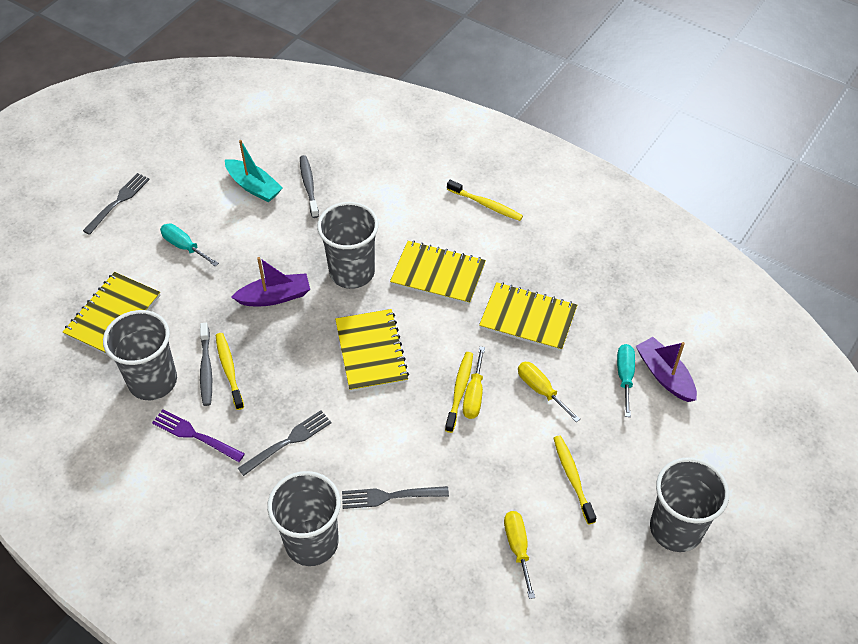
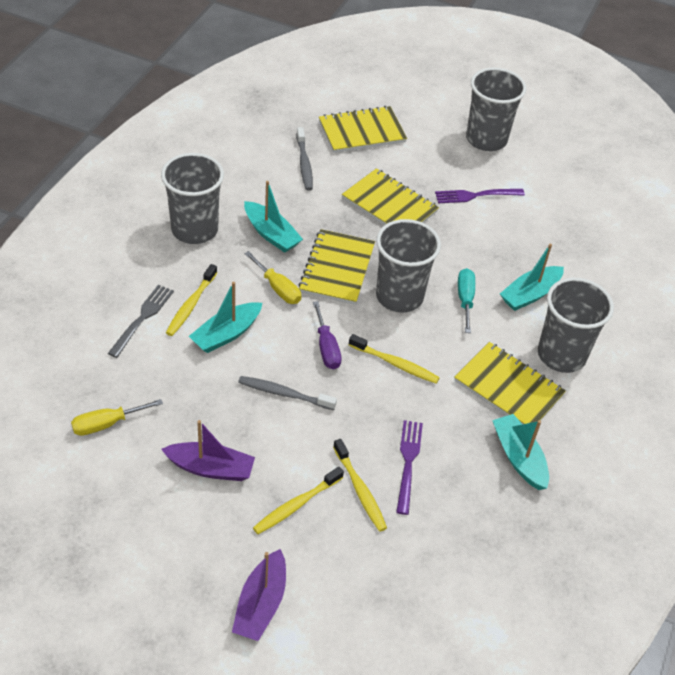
grey fork: 3 -> 1
purple fork: 1 -> 2
purple screwdriver: 0 -> 1
turquoise boat: 1 -> 4
turquoise screwdriver: 2 -> 1
yellow screwdriver: 3 -> 2

